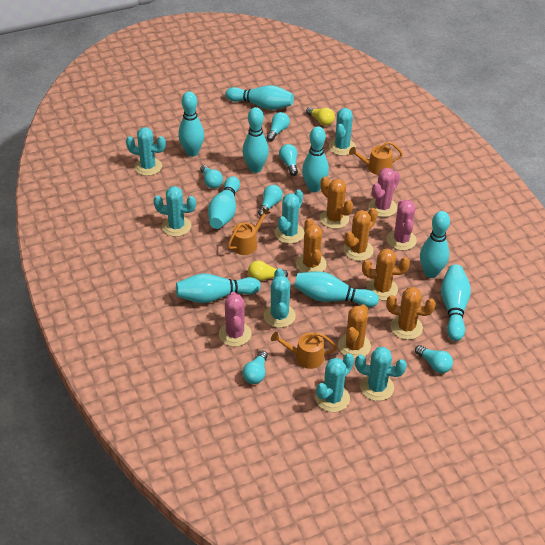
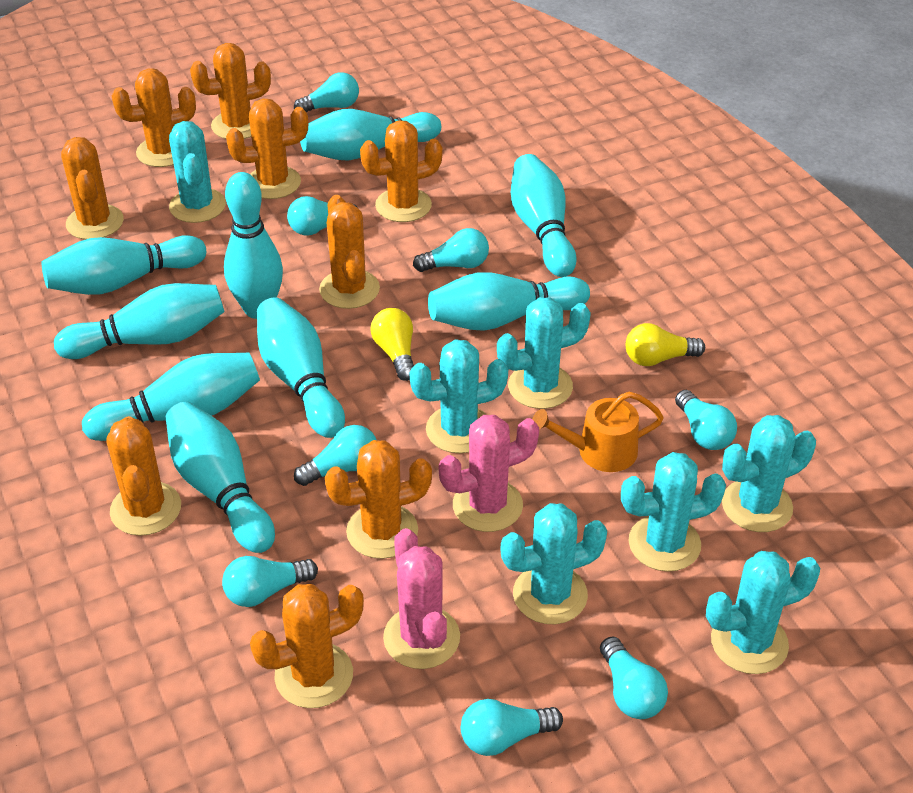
orange cactus: 6 -> 9
orange watering can: 3 -> 1
pink cactus: 3 -> 2
turquoise light bulb: 6 -> 8

